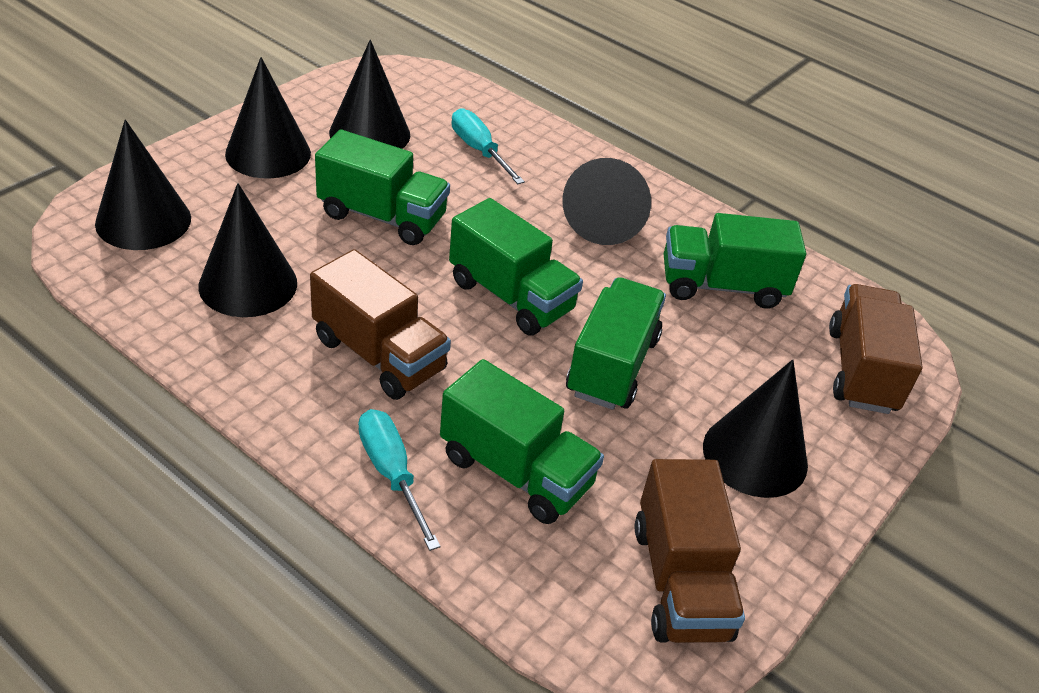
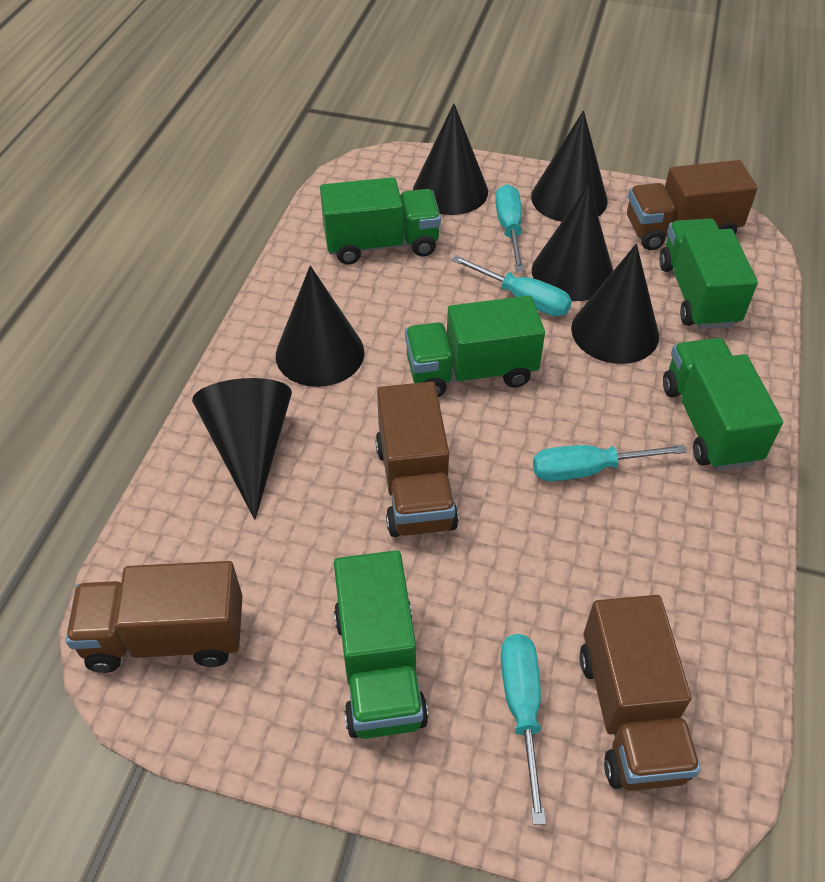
brown truck: 3 -> 4
turquoise screwdriver: 2 -> 4

